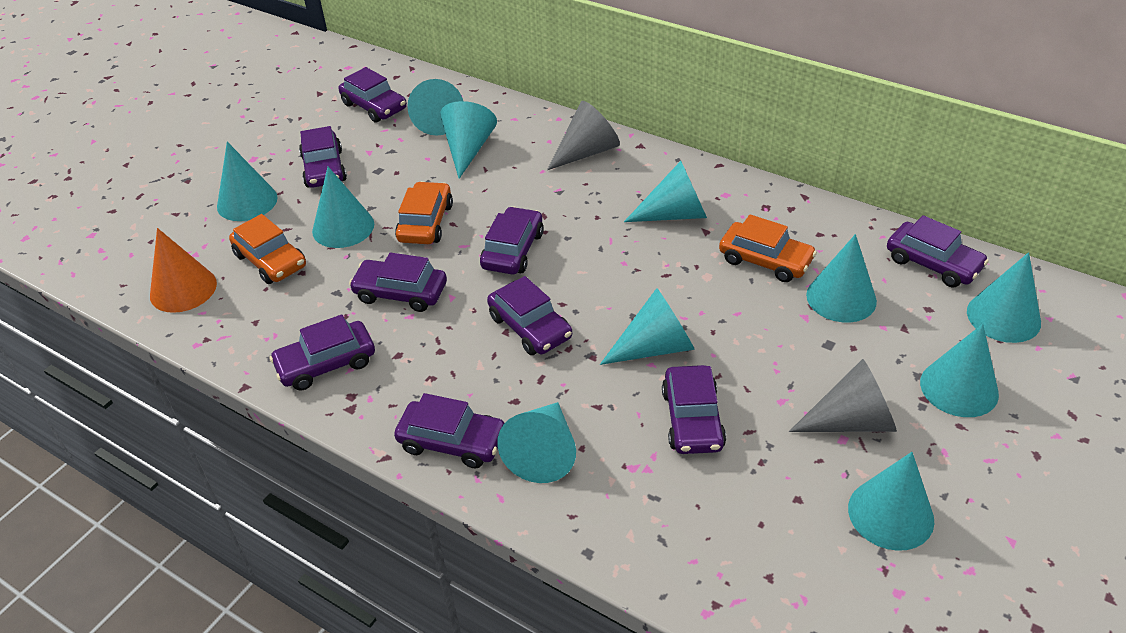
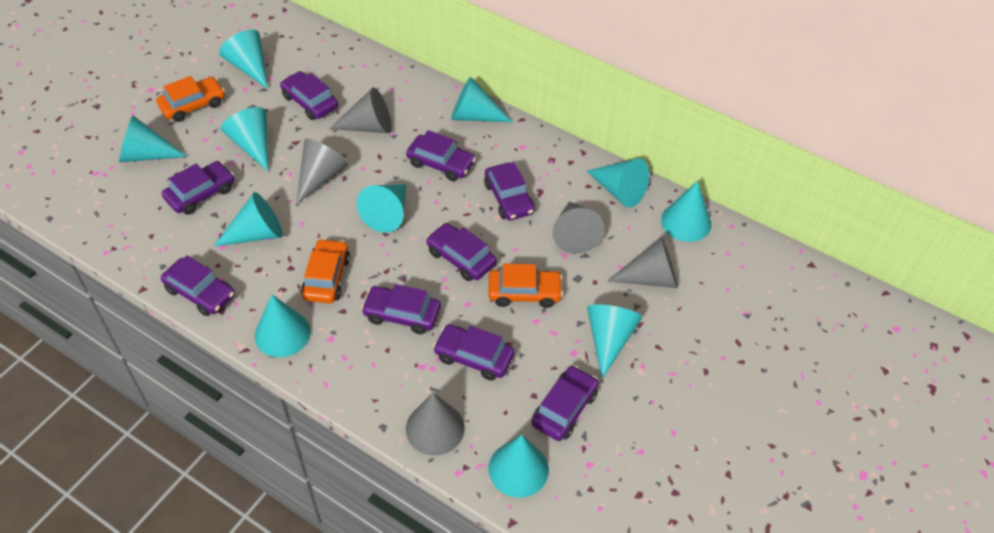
grey cone: 2 -> 5
orange cone: 1 -> 0

